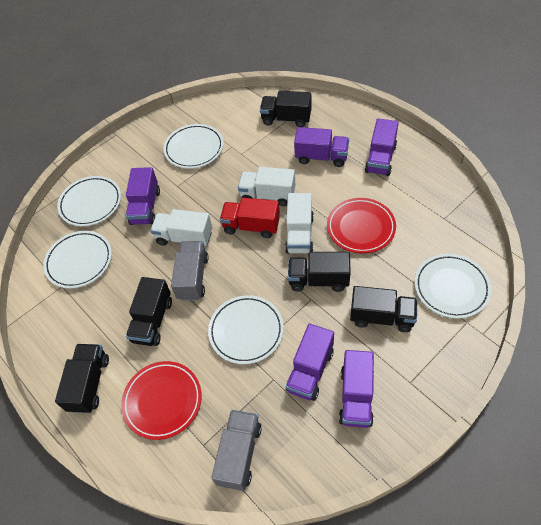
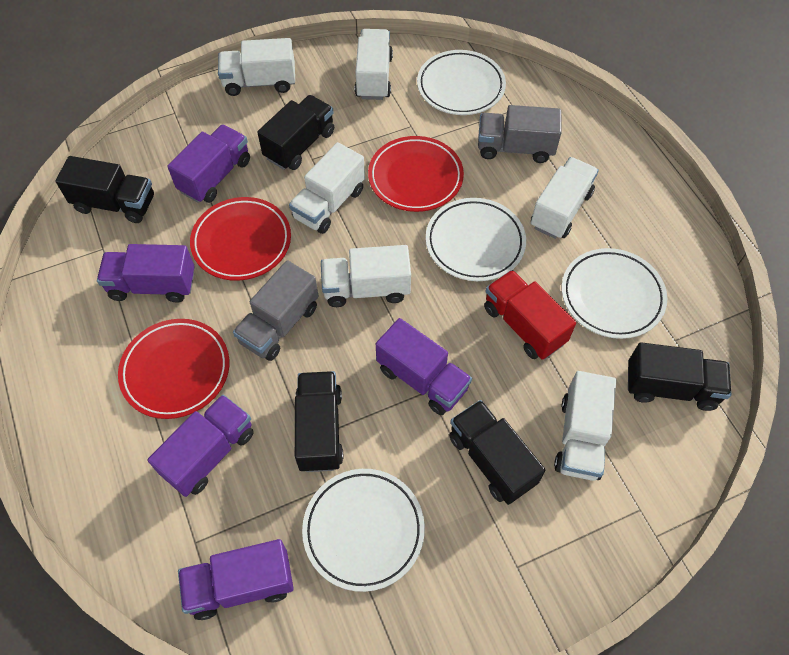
red plate: 2 -> 3
white plate: 5 -> 4
white truck: 3 -> 6

